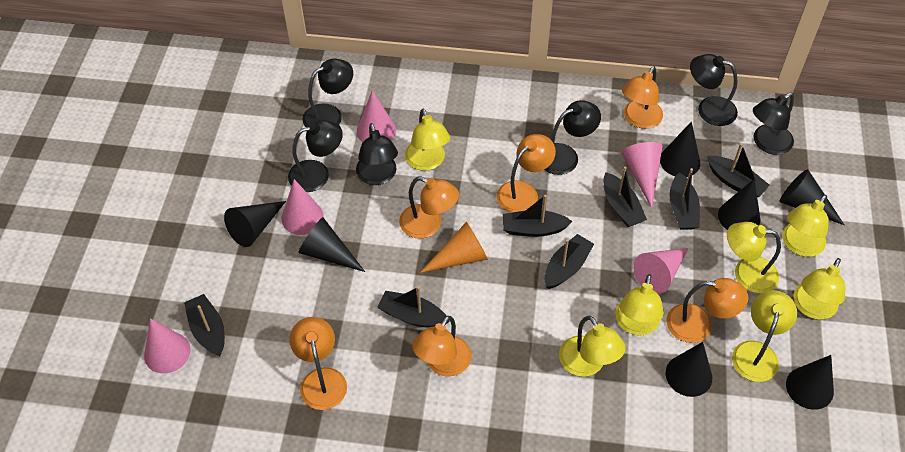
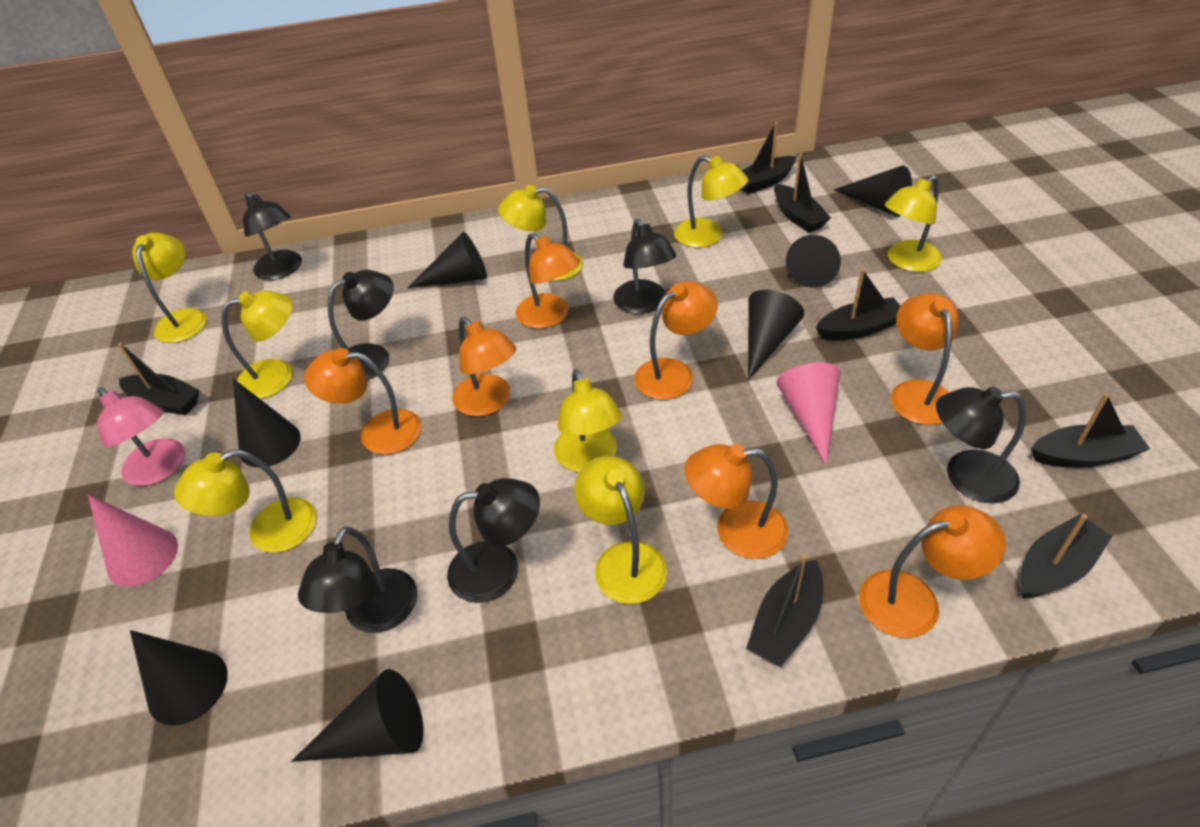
orange cone: 1 -> 0
orange lamp: 6 -> 7
pink cone: 5 -> 2
pink lamp: 0 -> 1
yellow lamp: 7 -> 8

